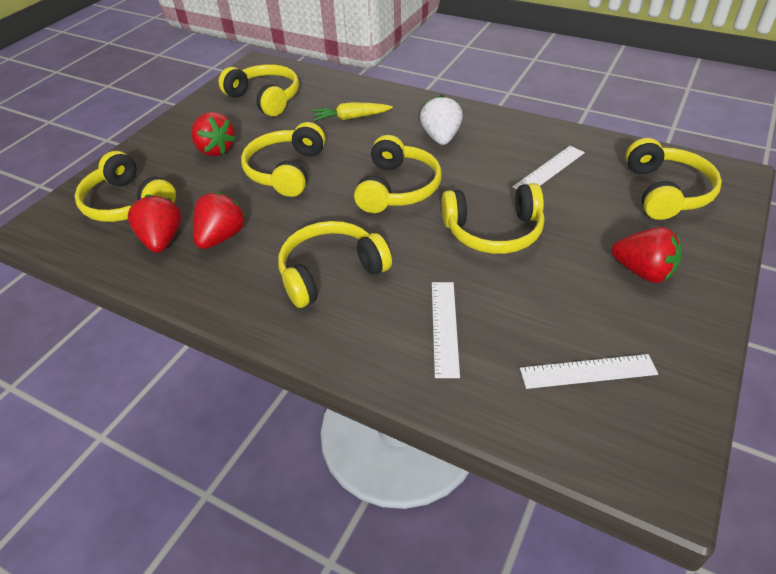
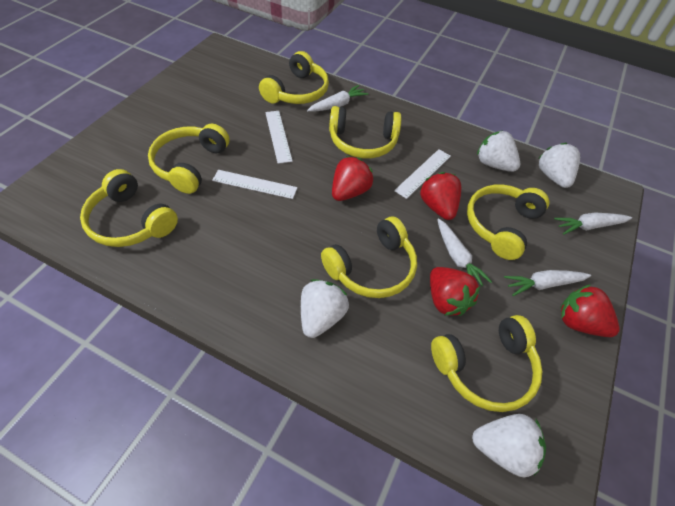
white carrot: 0 -> 4
white strawberry: 1 -> 4
yellow carrot: 1 -> 0

